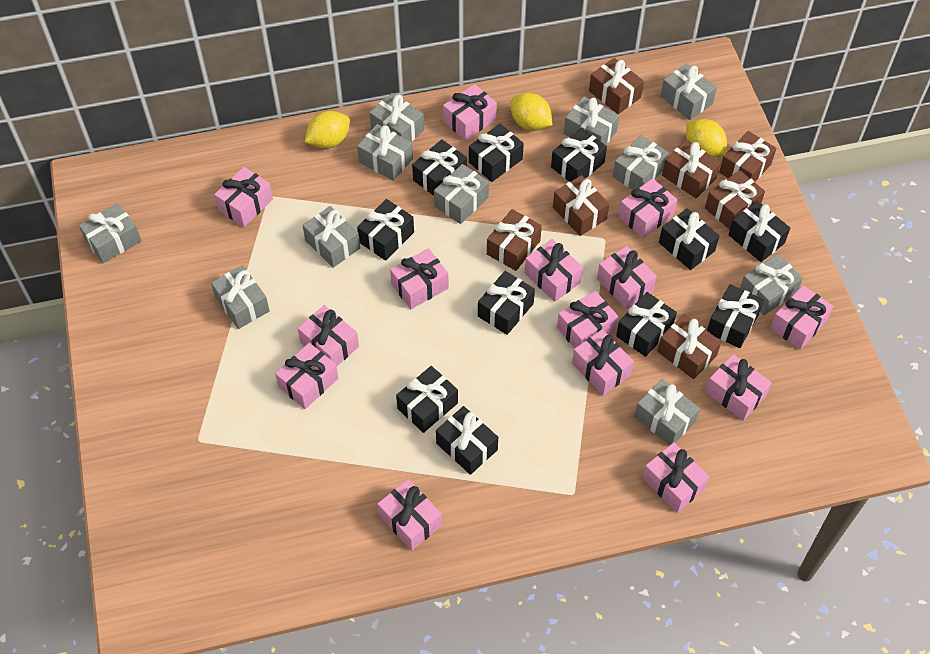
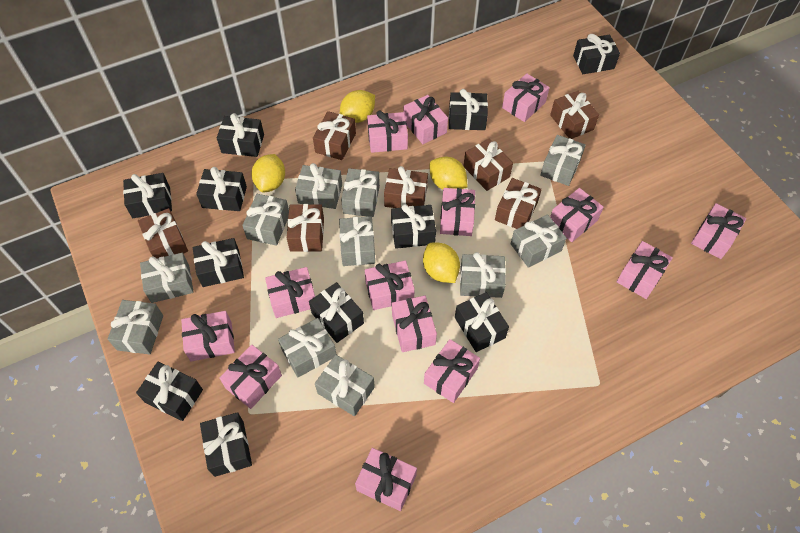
yellow lemon: 3 -> 4

